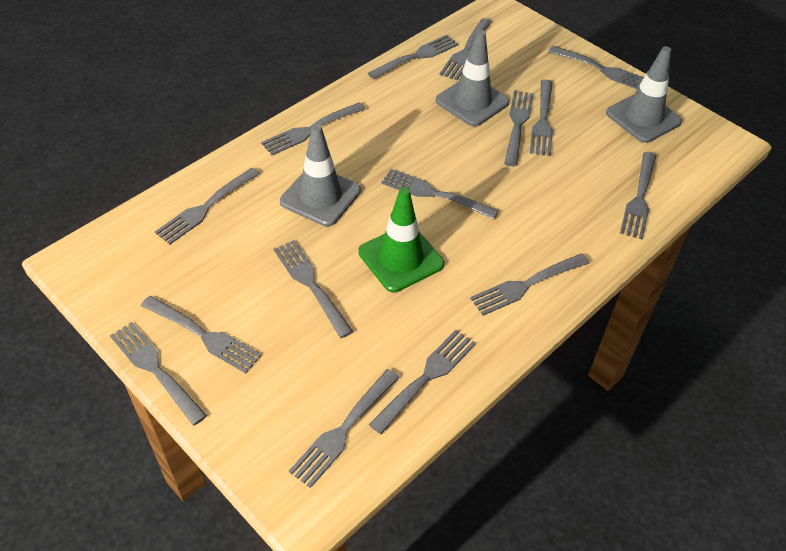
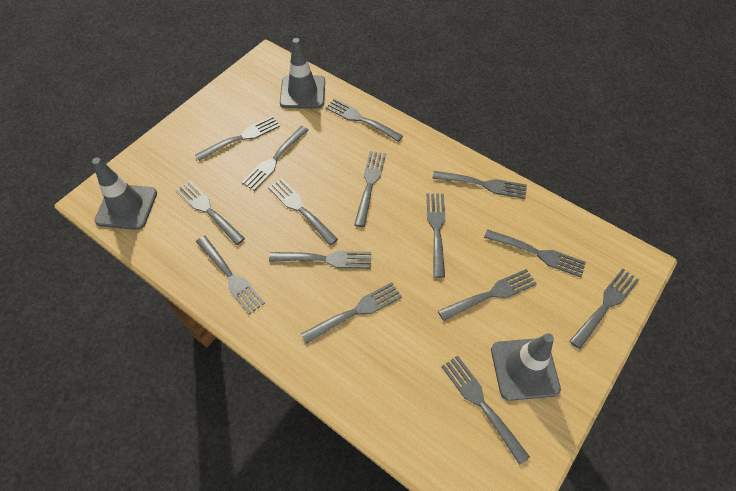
green traffic cone: 1 -> 0

